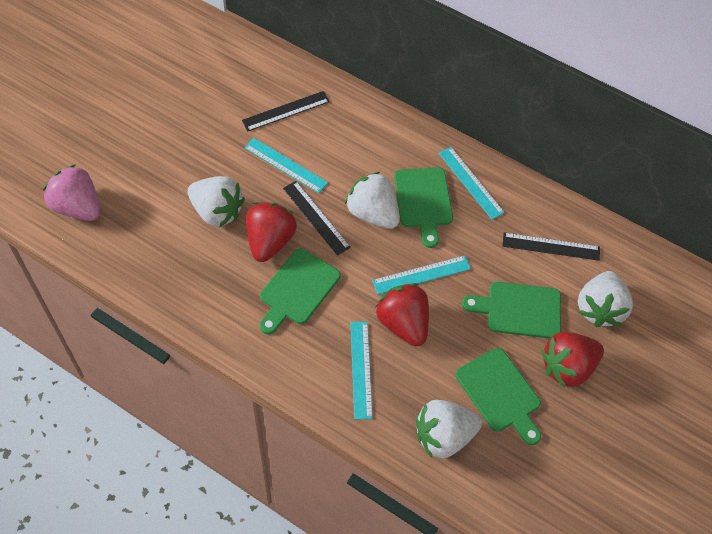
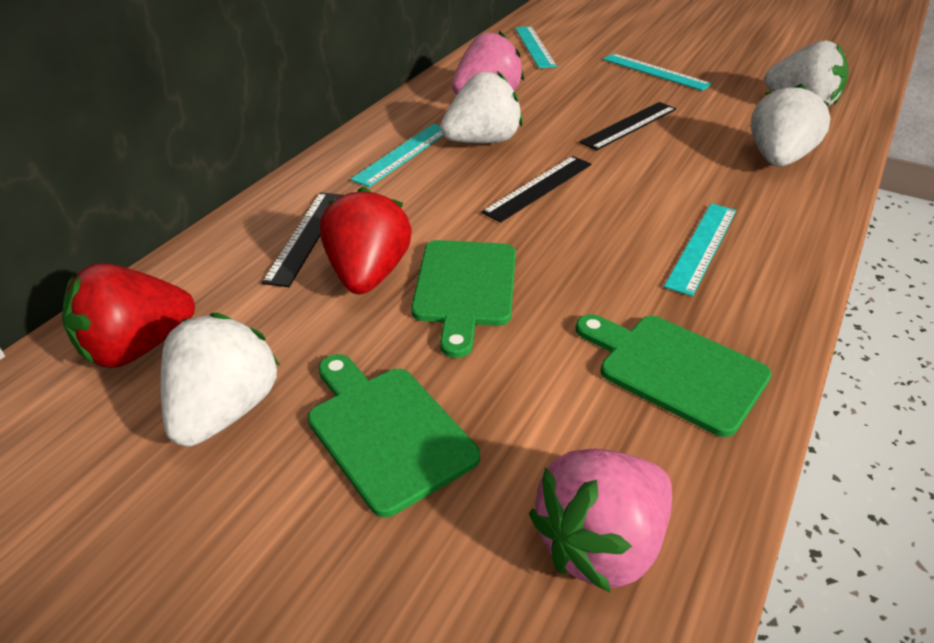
green cutting board: 4 -> 3
pink strawberry: 1 -> 2
red strawberry: 3 -> 2

